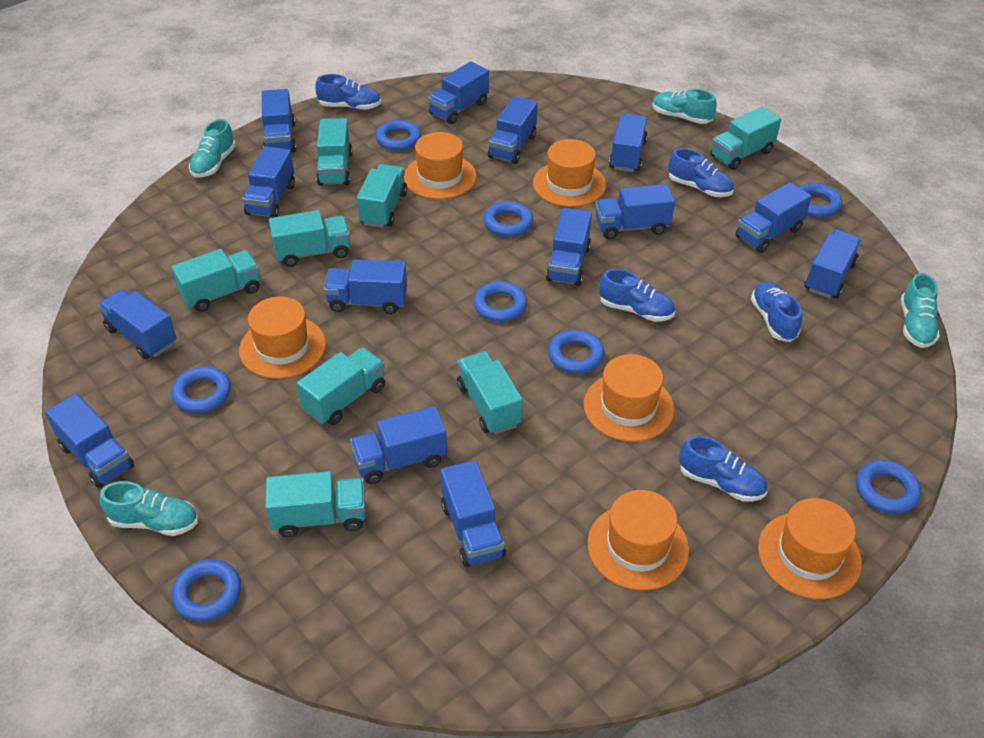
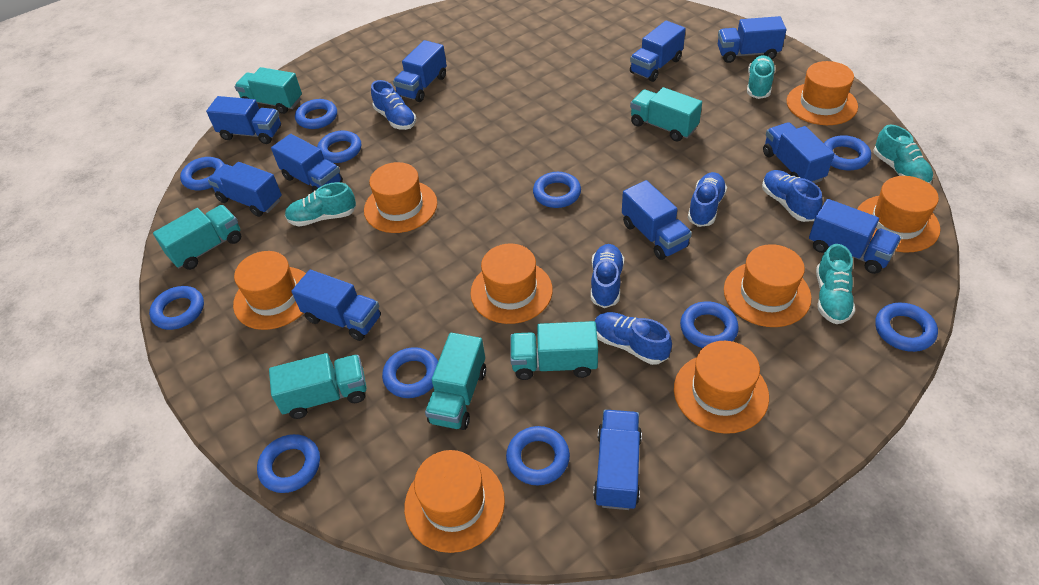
blue ring: 8 -> 11
blue truck: 14 -> 11
orange hat: 6 -> 8
turquoise truck: 8 -> 6

